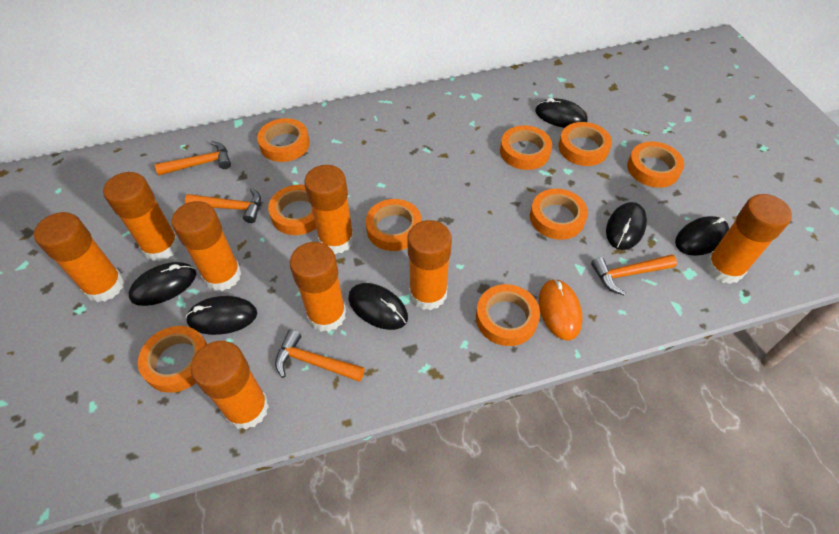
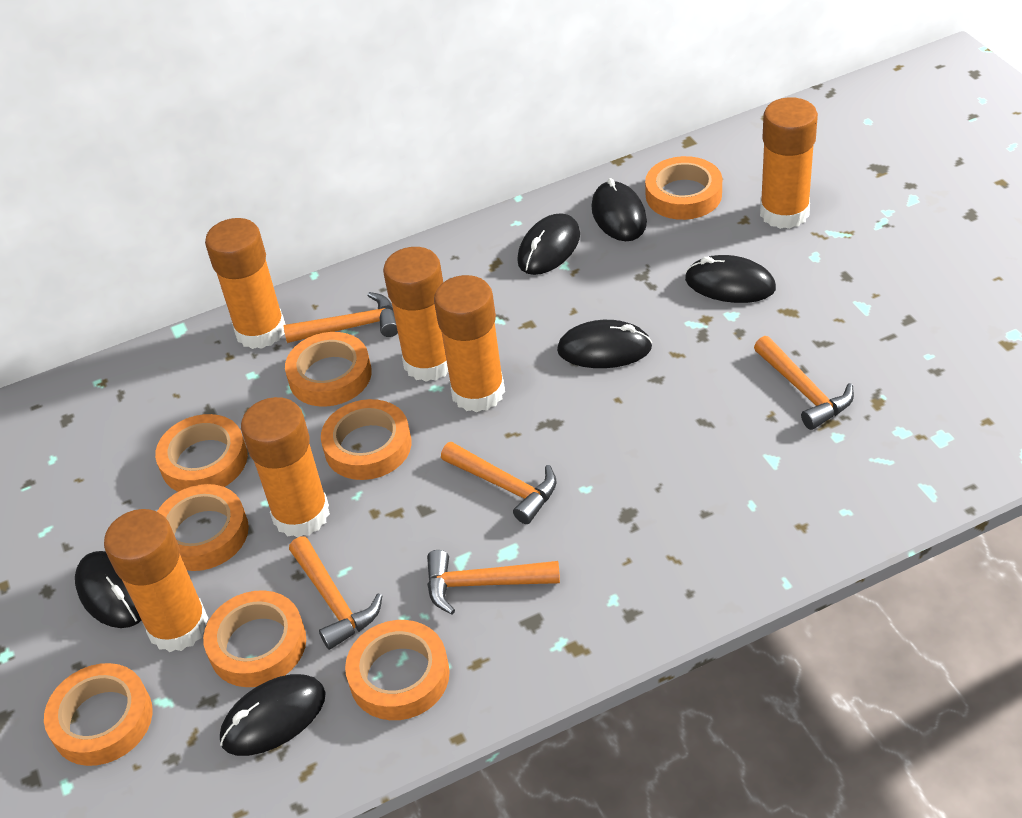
orange glue stick: 8 -> 6
orange hammer: 4 -> 5
orange mouse: 1 -> 0
orange tape: 9 -> 8

